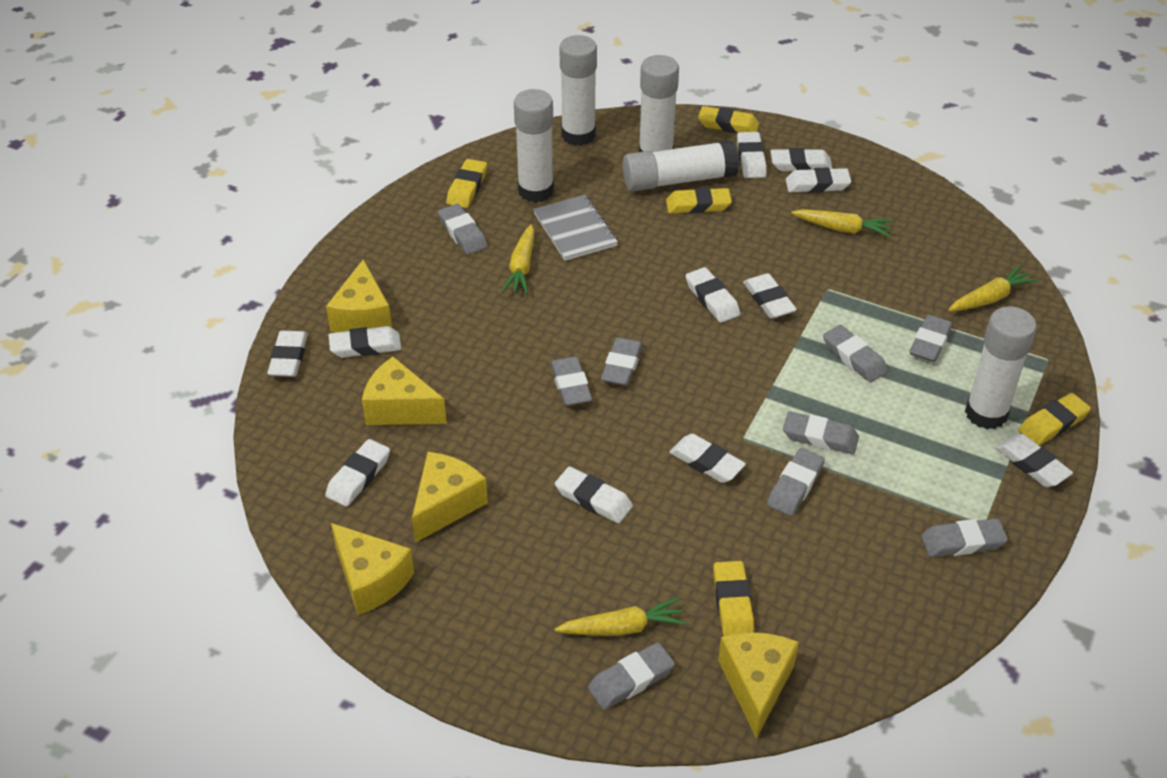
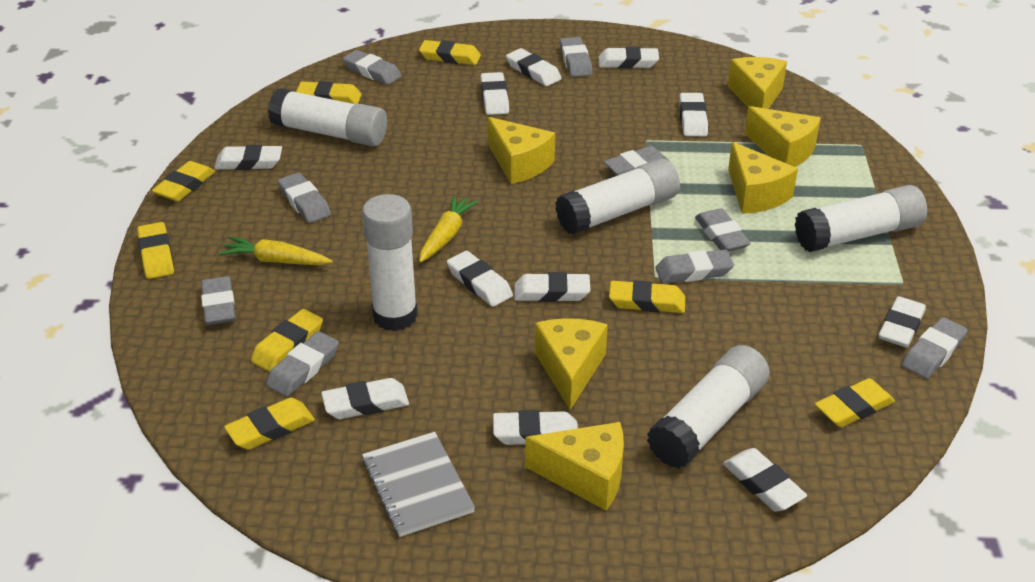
yellow carrot: 4 -> 2
yellow cheese: 5 -> 6
yellow eraser: 5 -> 8

